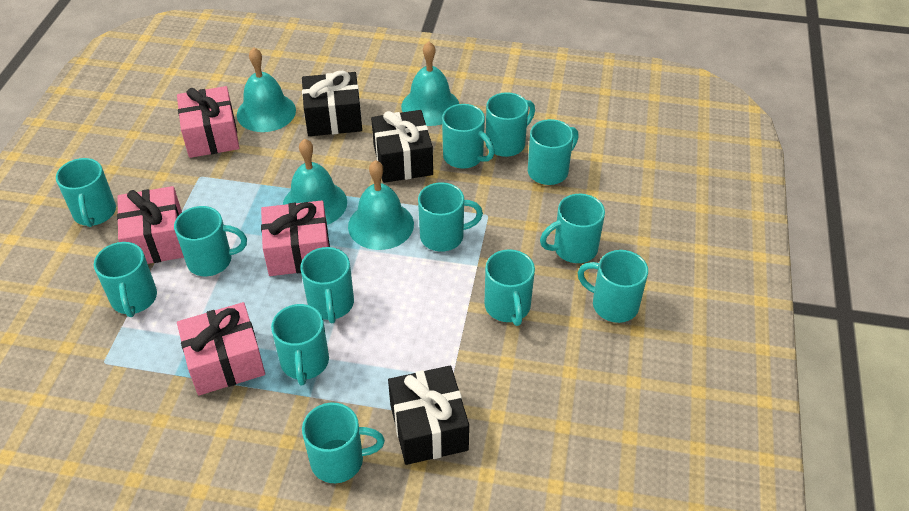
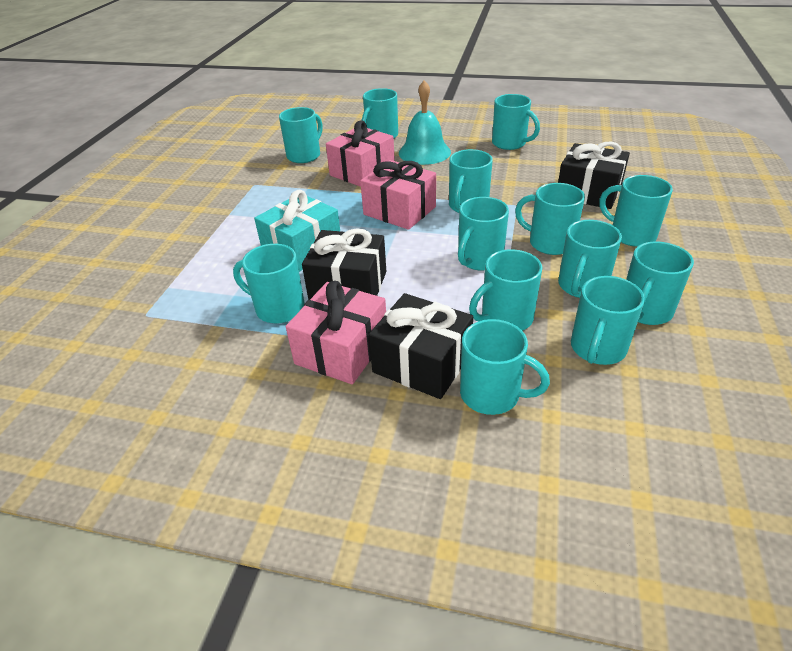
pink gift: 4 -> 3
turquoise bell: 4 -> 1
turquoise gift: 0 -> 1

